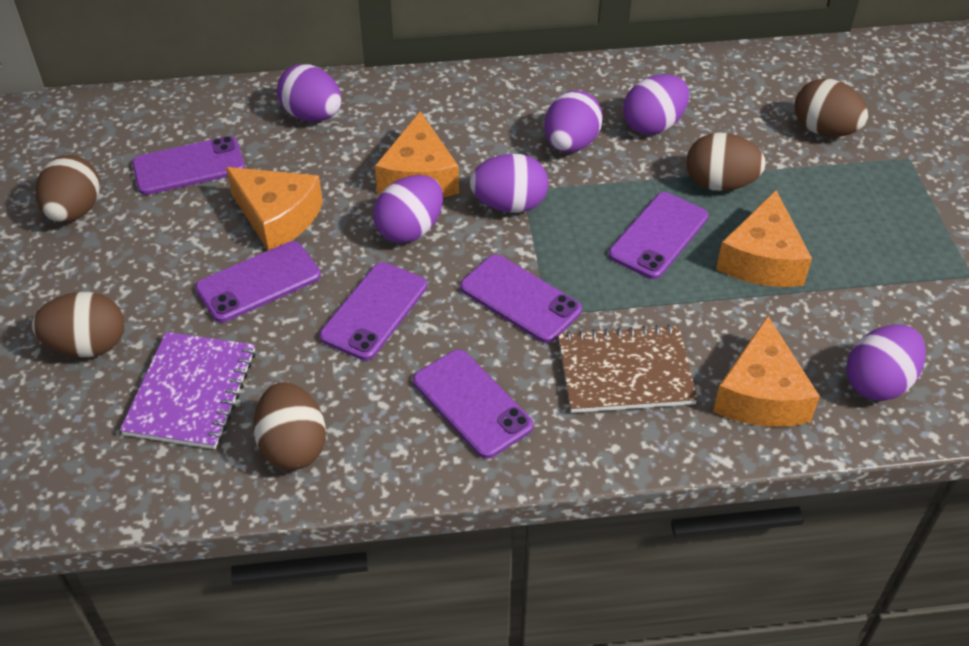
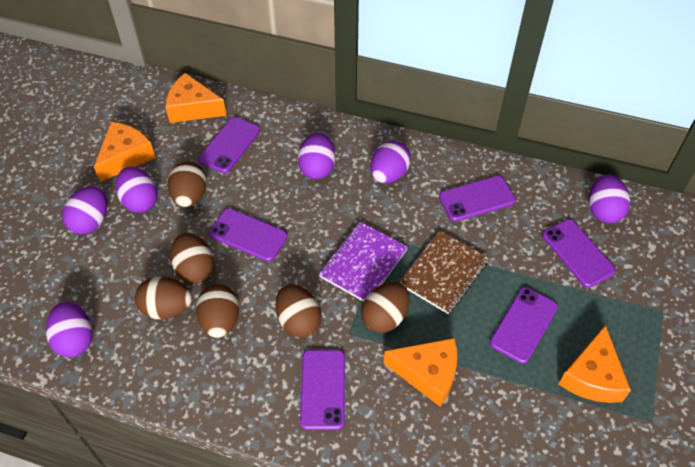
brown egg: 5 -> 6

